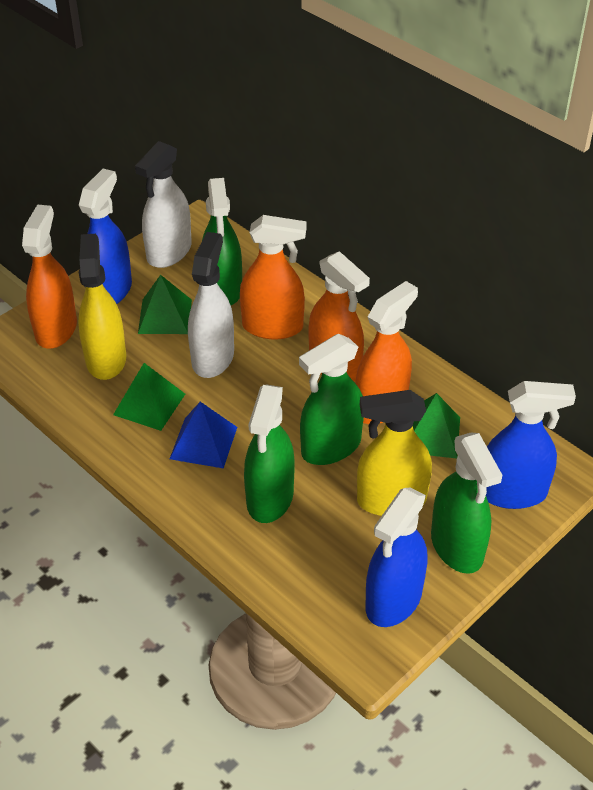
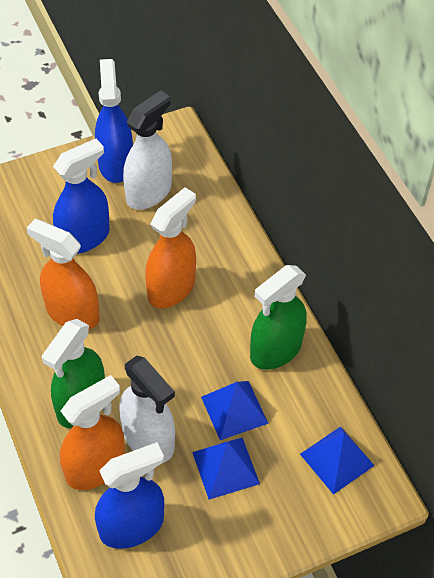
blue pyramid: 1 -> 3
green pyramid: 3 -> 0
green spray bottle: 4 -> 2
orange spray bottle: 4 -> 3
yellow spray bottle: 2 -> 0

